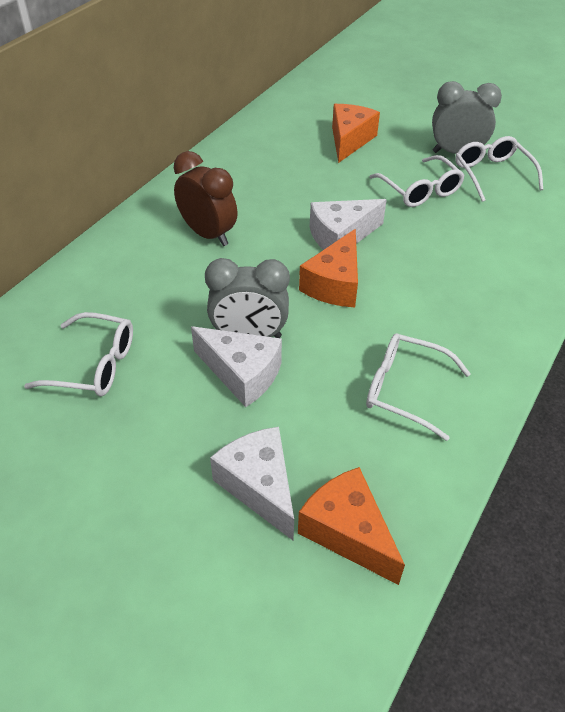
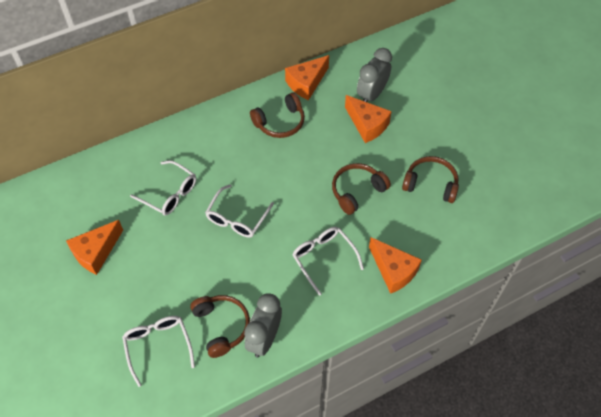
brown clock: 1 -> 0
brown headphones: 0 -> 4
orange cheese: 3 -> 4
white cheese: 3 -> 0

